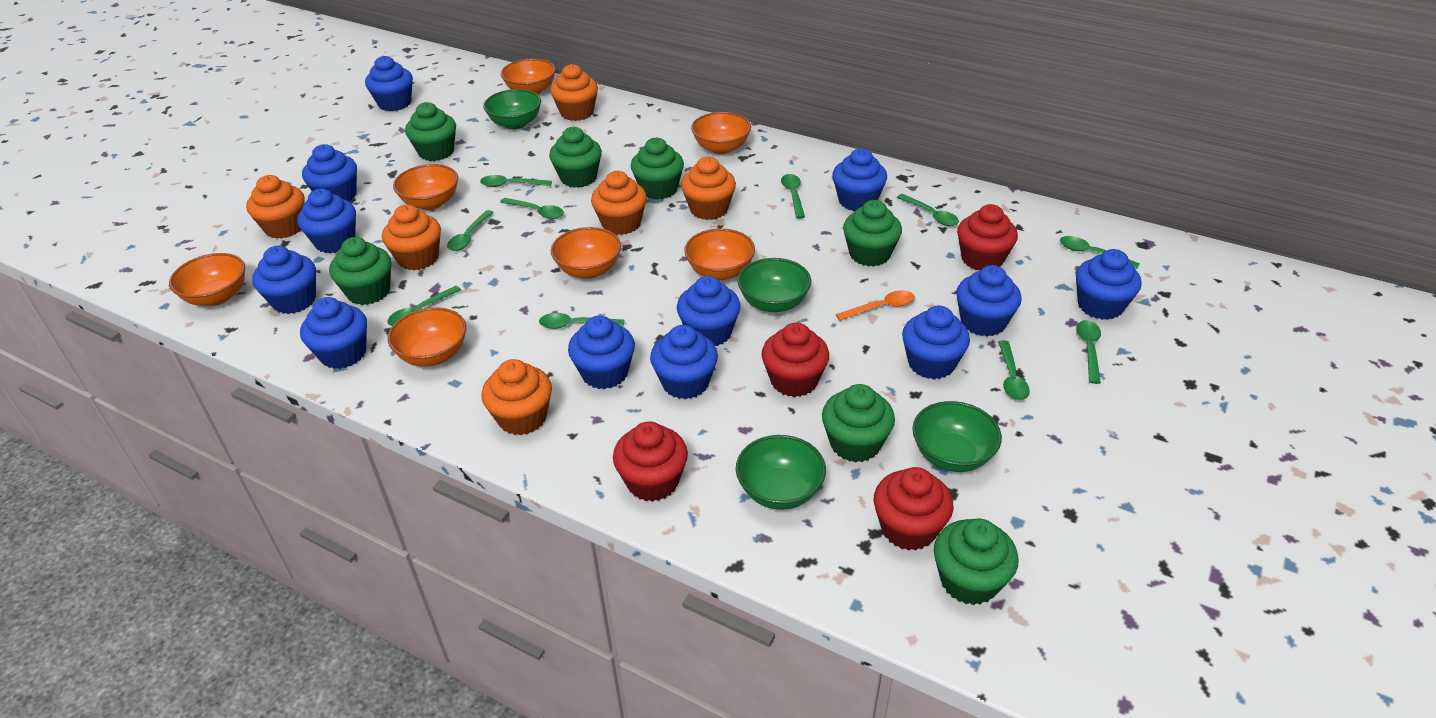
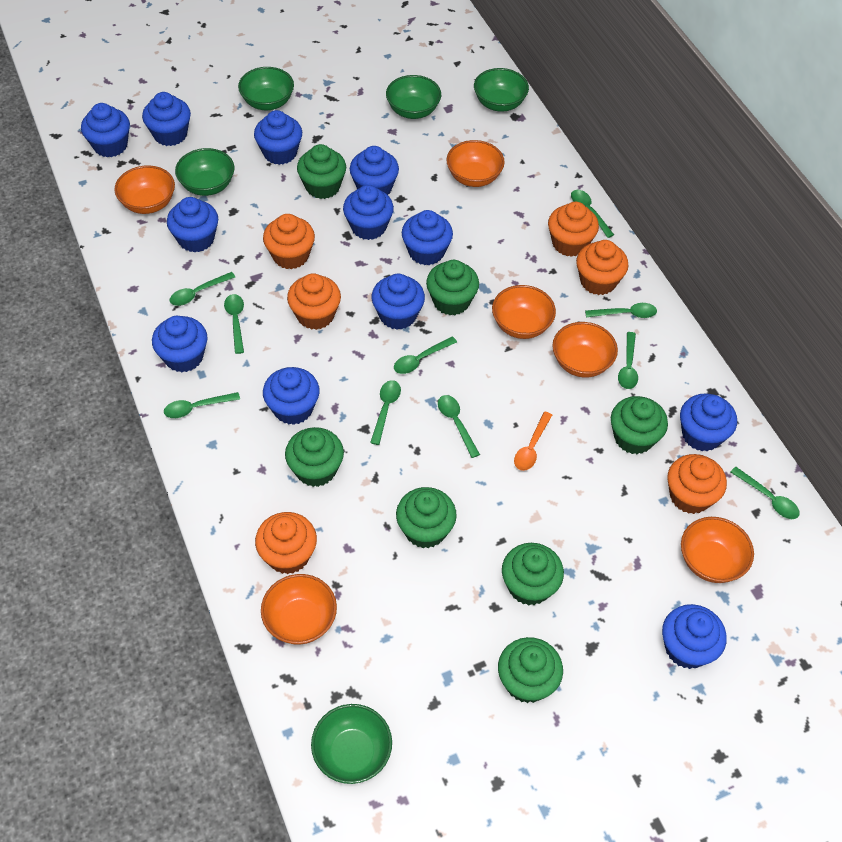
green bowl: 4 -> 5
orange bowl: 7 -> 6
red cupcake: 4 -> 0

